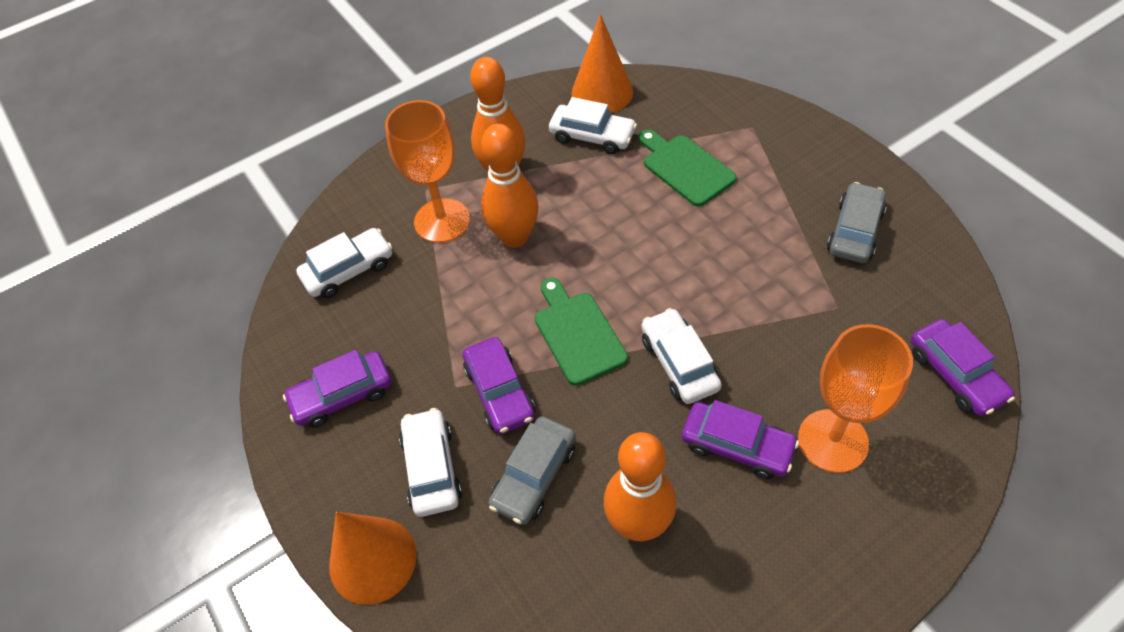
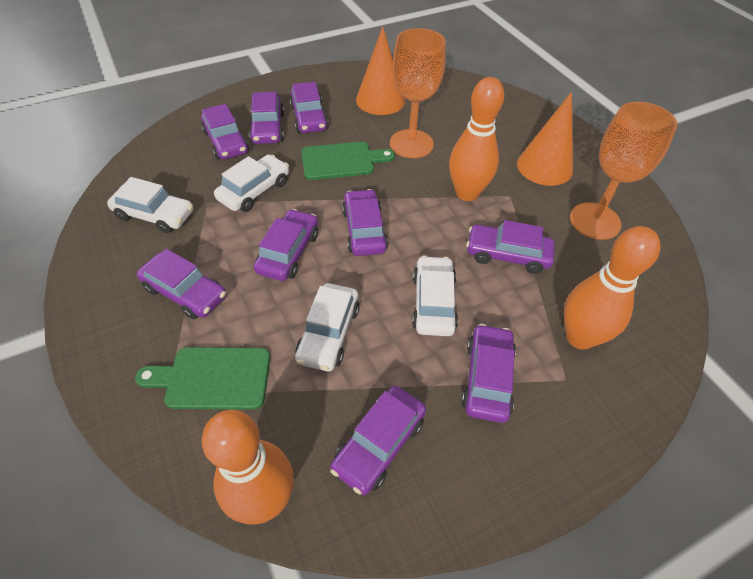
grey car: 2 -> 0
purple car: 4 -> 9

